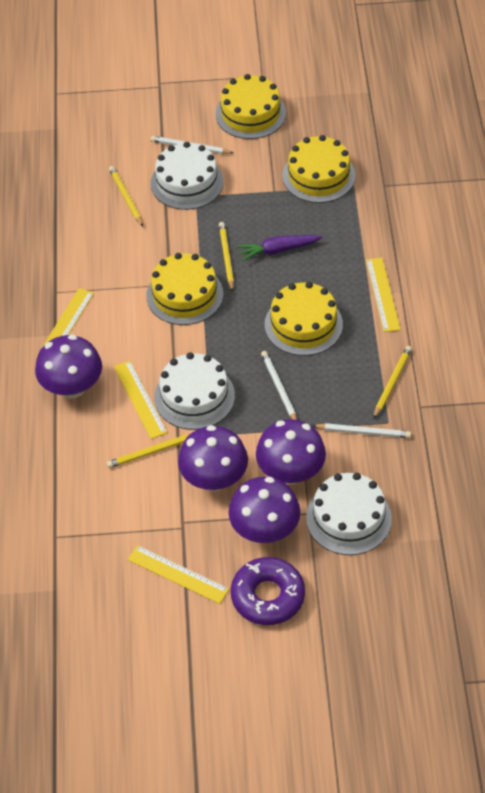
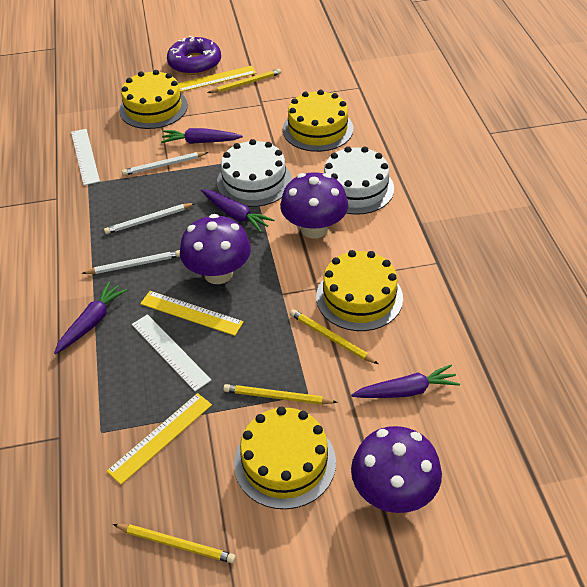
purple carrot: 1 -> 4
purple mushroom: 4 -> 3
white cake: 3 -> 2
white ruler: 0 -> 2
yellow ruler: 4 -> 3

